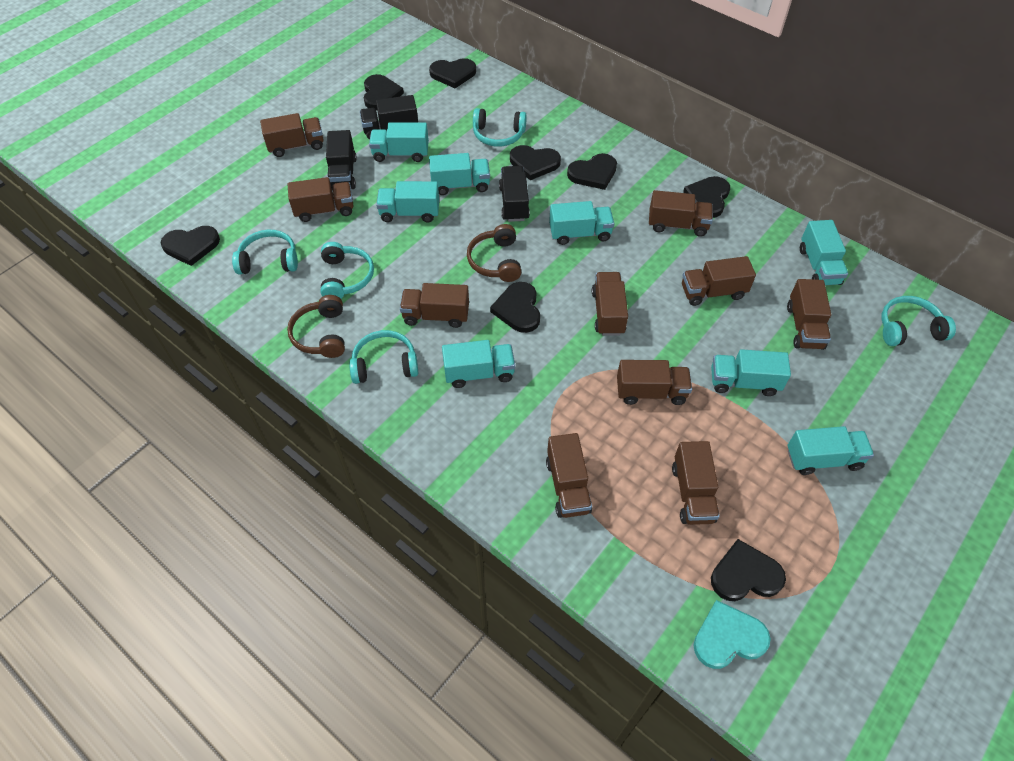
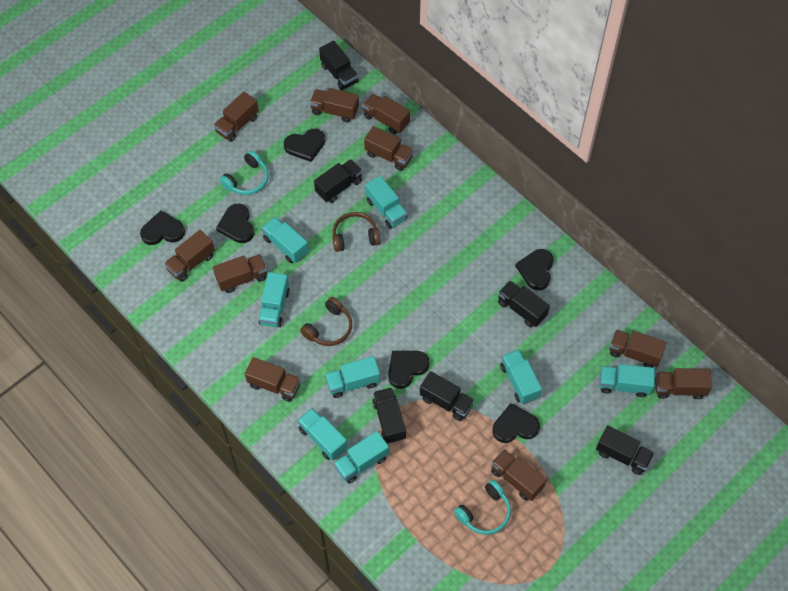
black heart: 8 -> 6
black truck: 3 -> 6
turquoise headphones: 5 -> 2
turquoise heart: 1 -> 0

